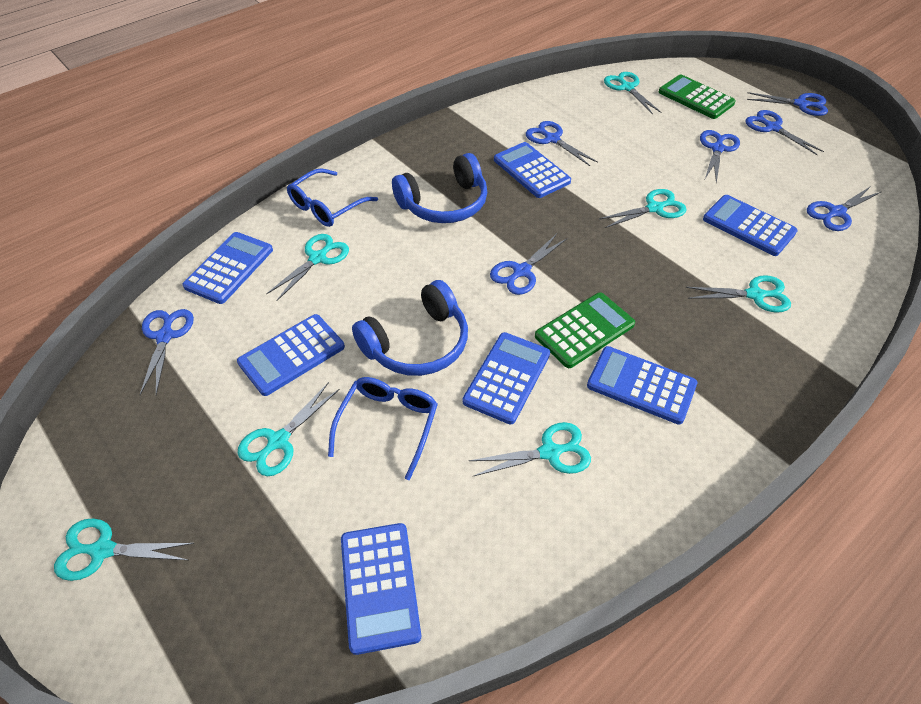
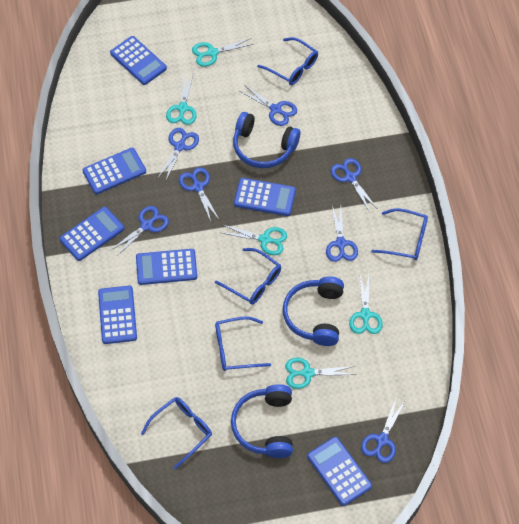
blue glasses: 2 -> 5
blue headphones: 2 -> 3
green calculator: 2 -> 0
turquoise scissors: 7 -> 5

